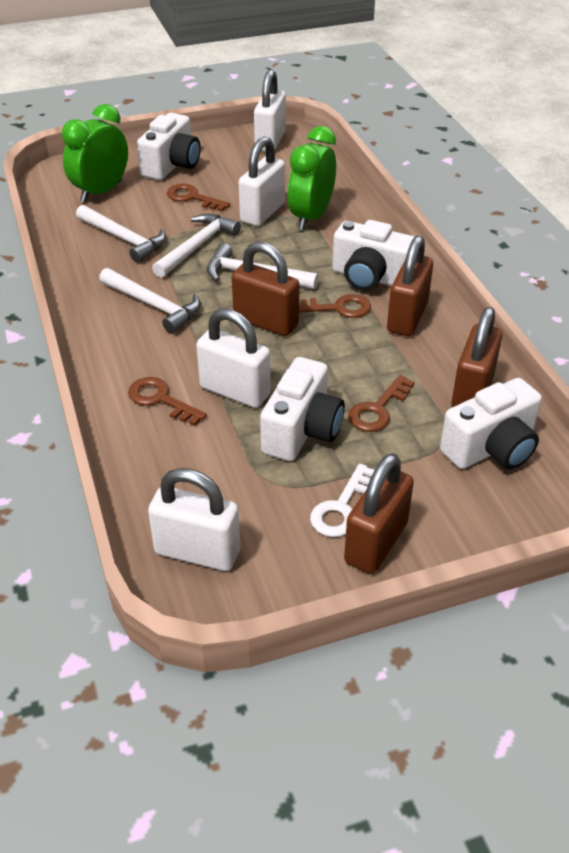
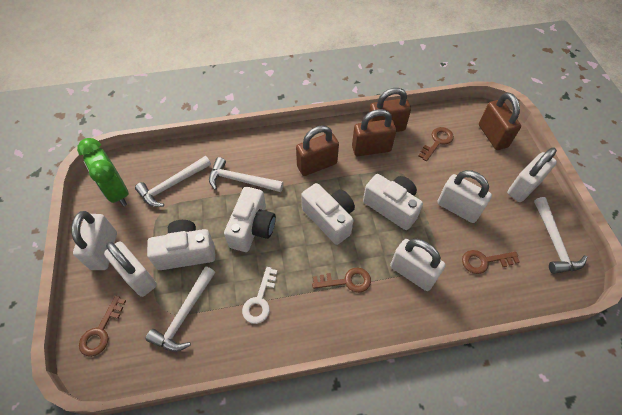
green clock: 2 -> 1
white padlock: 4 -> 5

